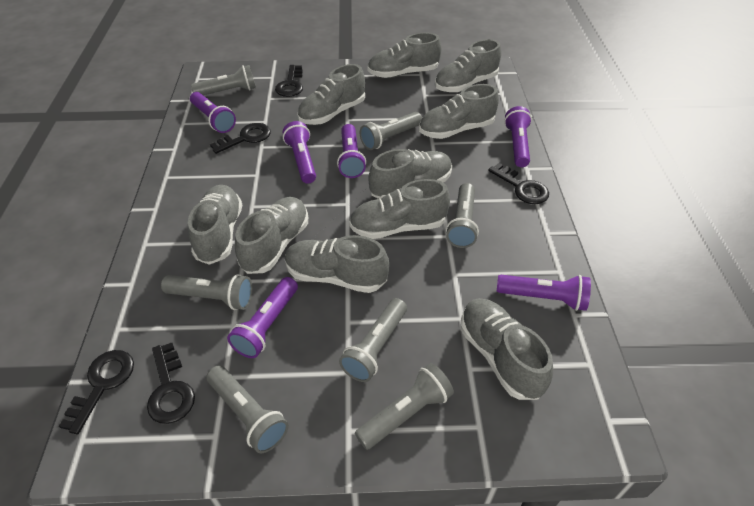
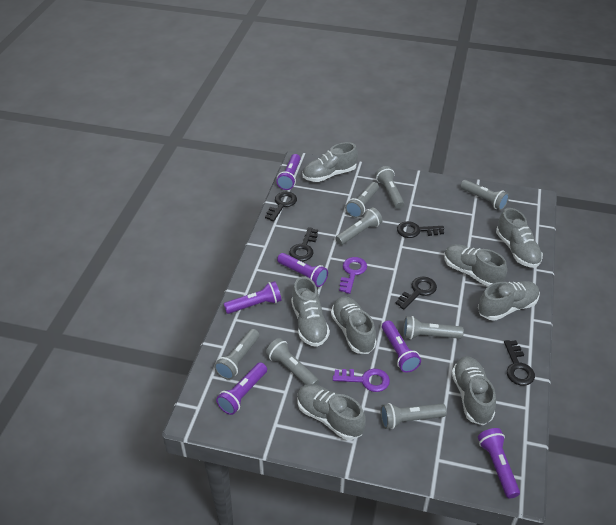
grey flashlight: 7 -> 8
grey shoe: 10 -> 8
purple key: 0 -> 2

